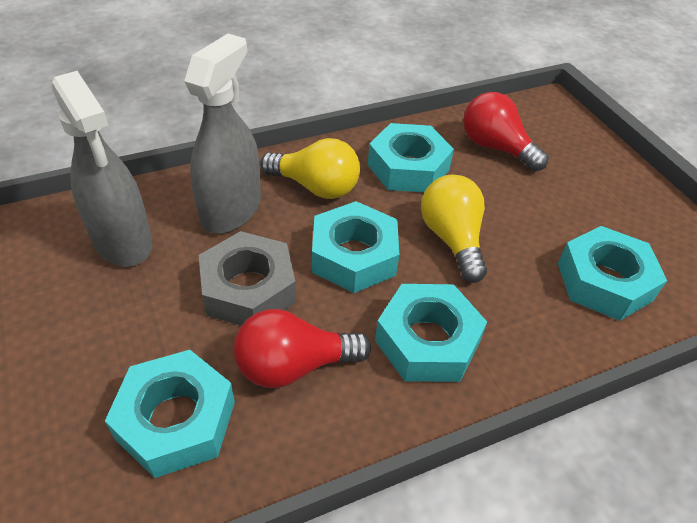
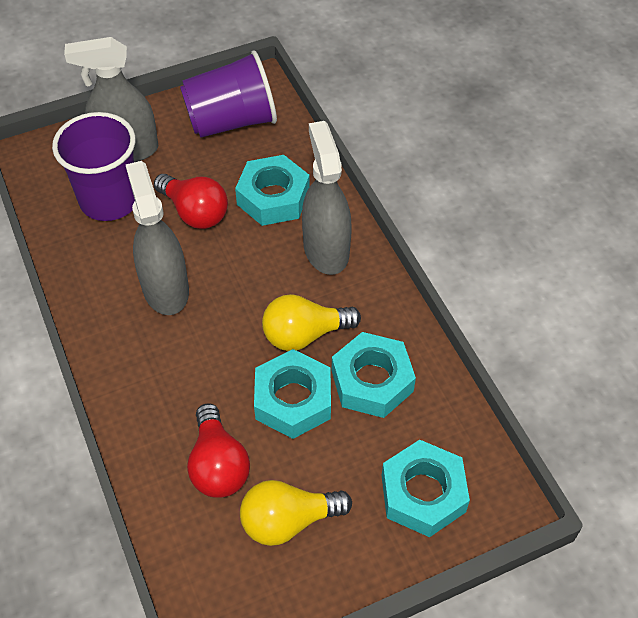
grey nut: 1 -> 0
grey spray bottle: 2 -> 3
purple cup: 0 -> 2
turquoise nut: 5 -> 4

